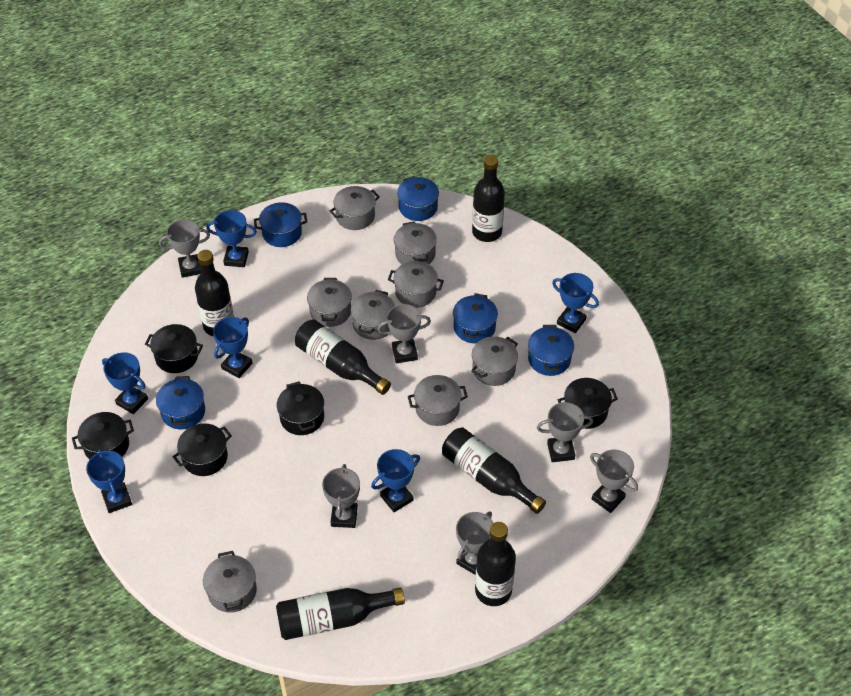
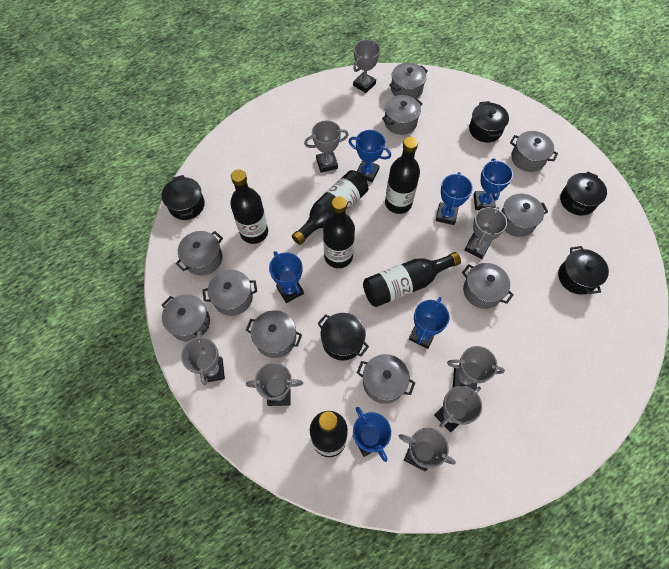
blue pot: 5 -> 0
grey pot: 8 -> 10
grey trophy: 6 -> 8

